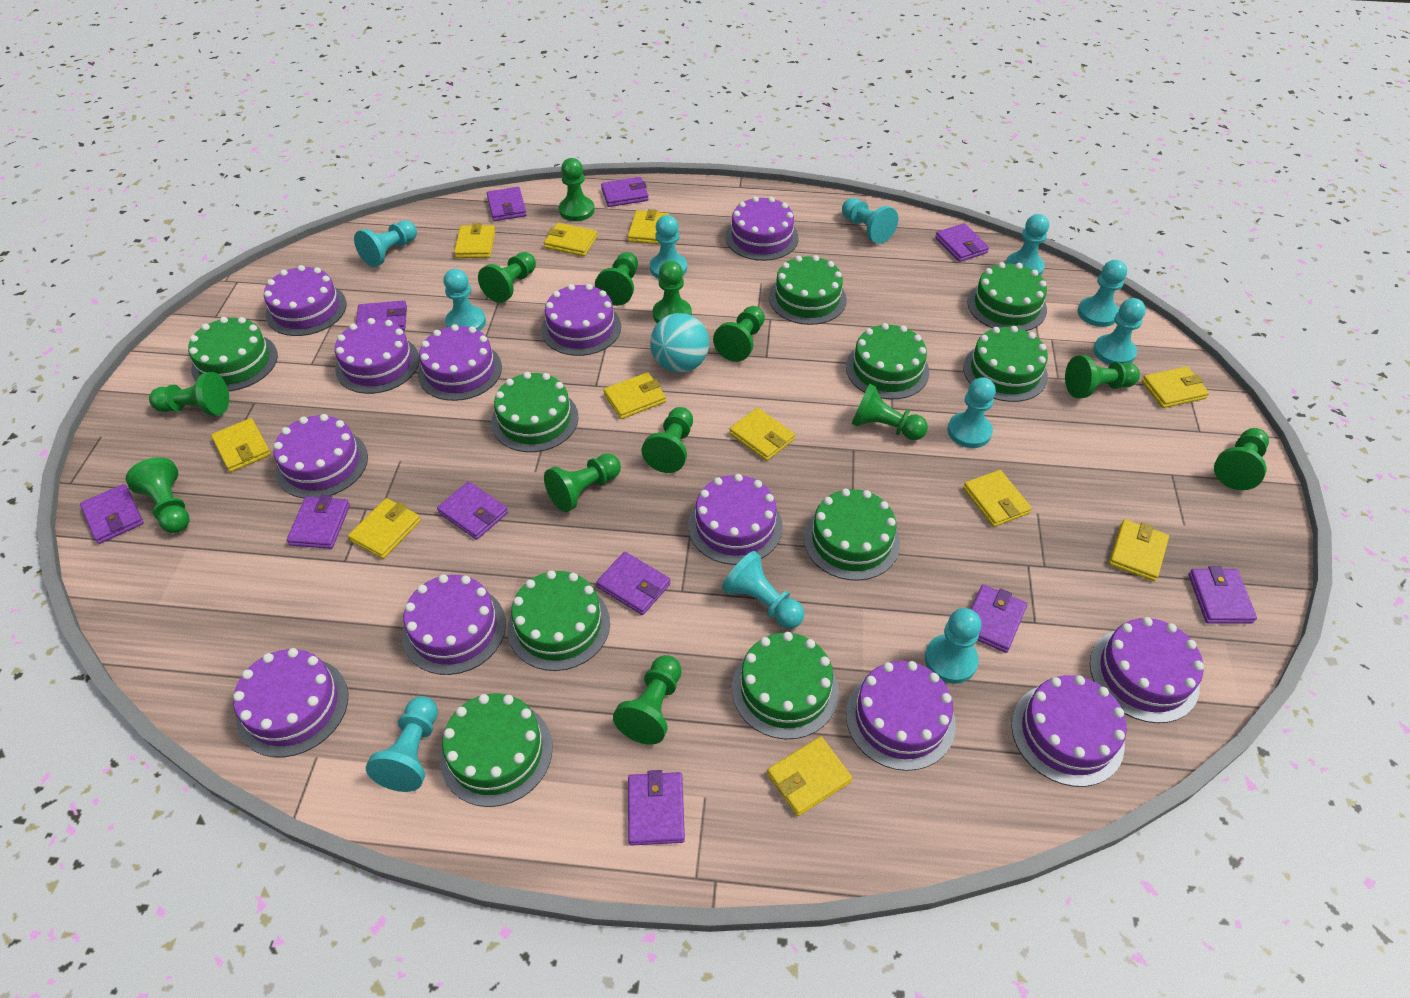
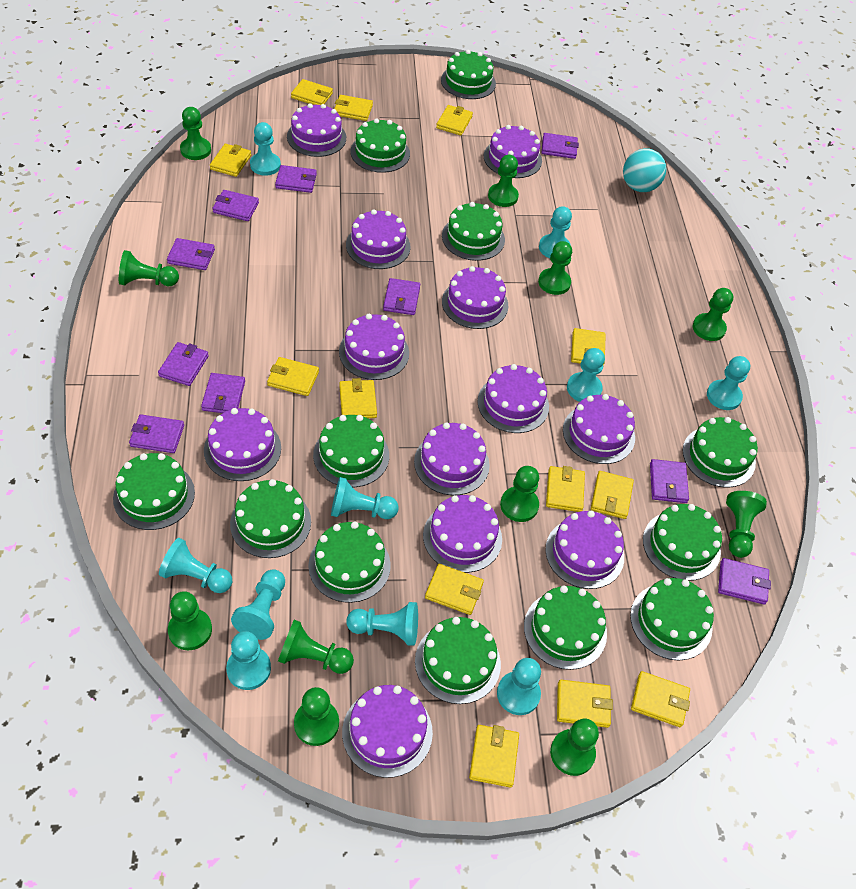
green cake: 10 -> 12
green pawn: 13 -> 11
purple wallet: 11 -> 10
turquoise pawn: 11 -> 10
yellow wallet: 11 -> 13

